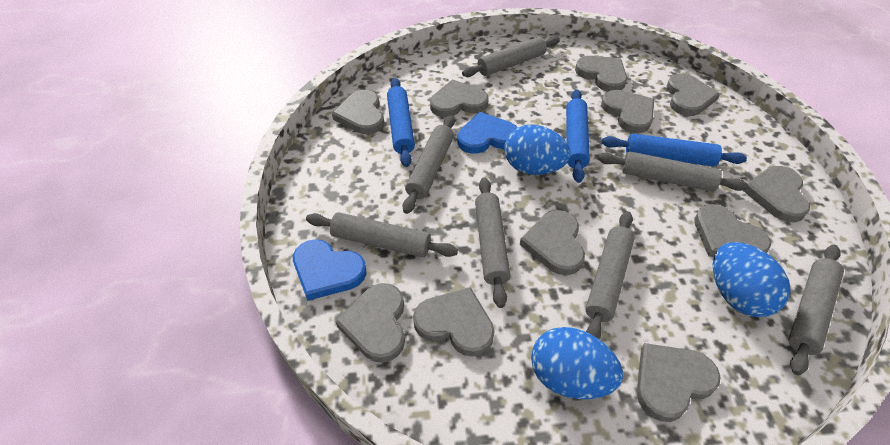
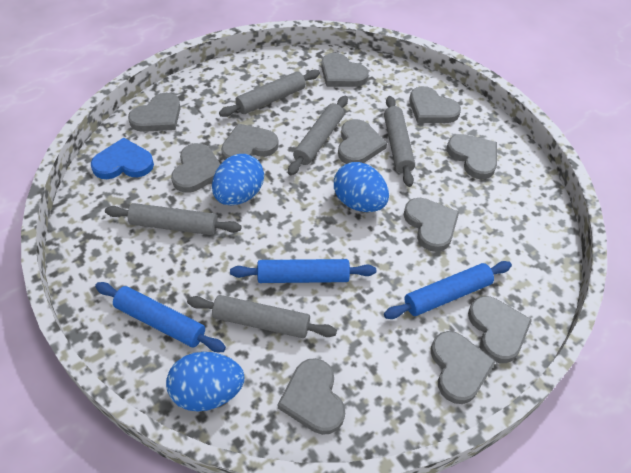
blue heart: 2 -> 1
grey rolling pin: 7 -> 5

